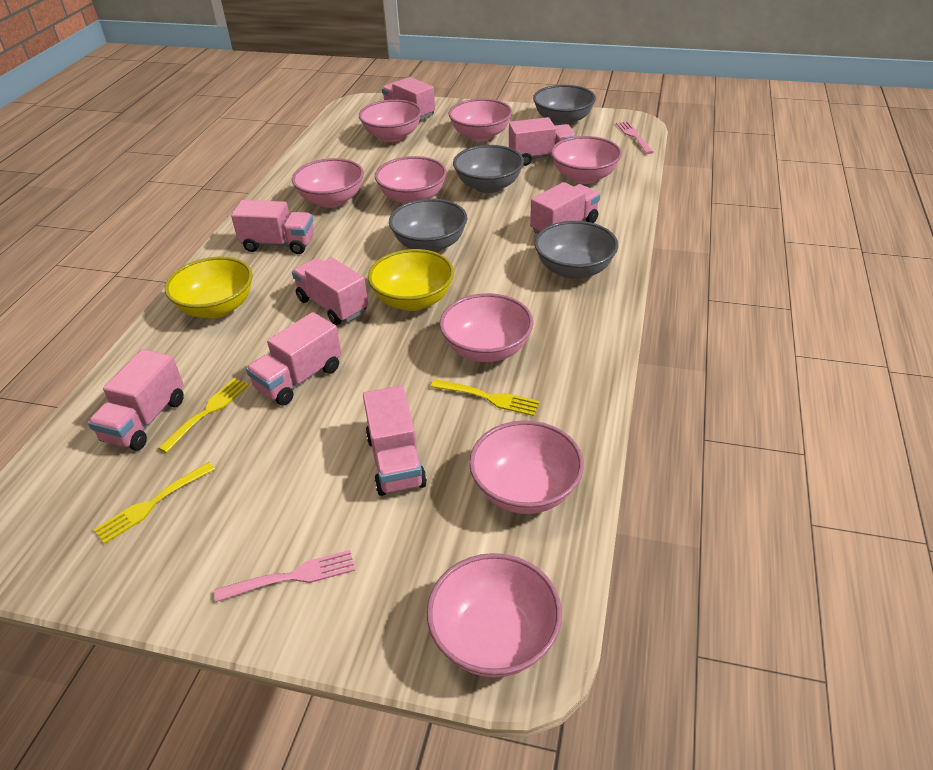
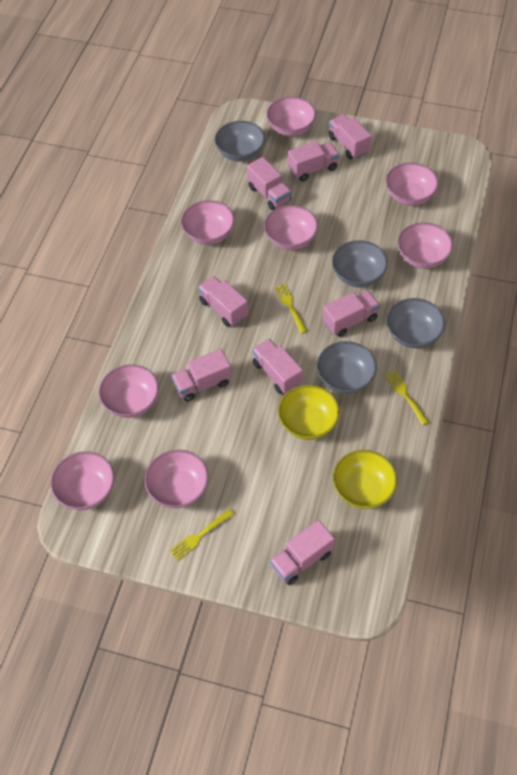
pink fork: 2 -> 0

